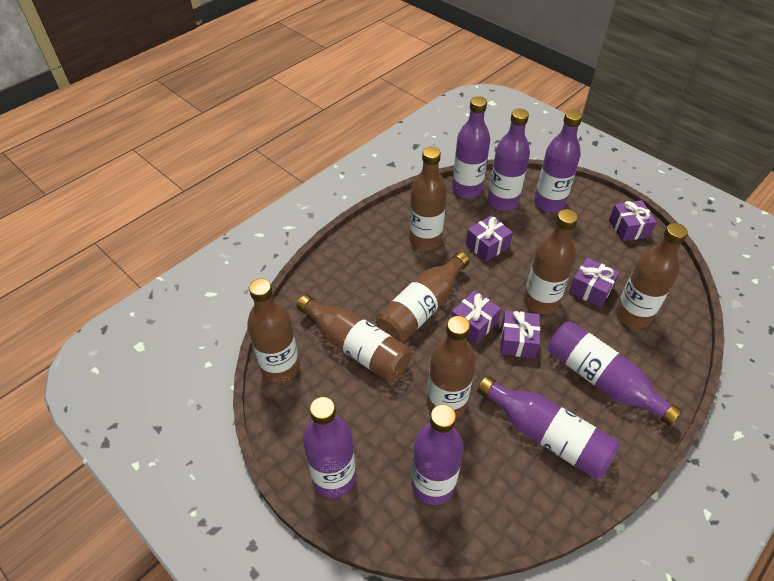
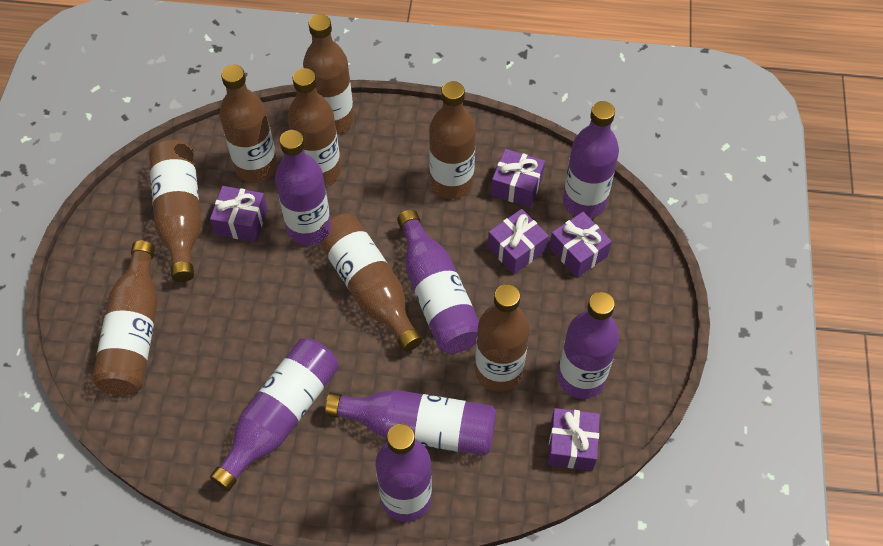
brown bottle: 7 -> 8

